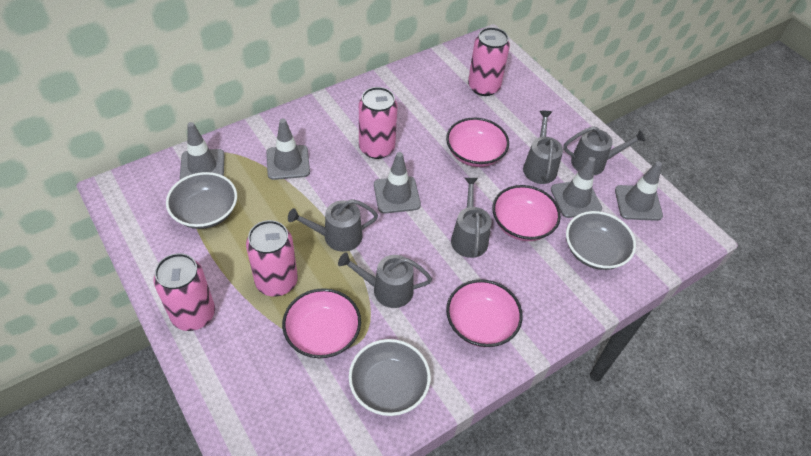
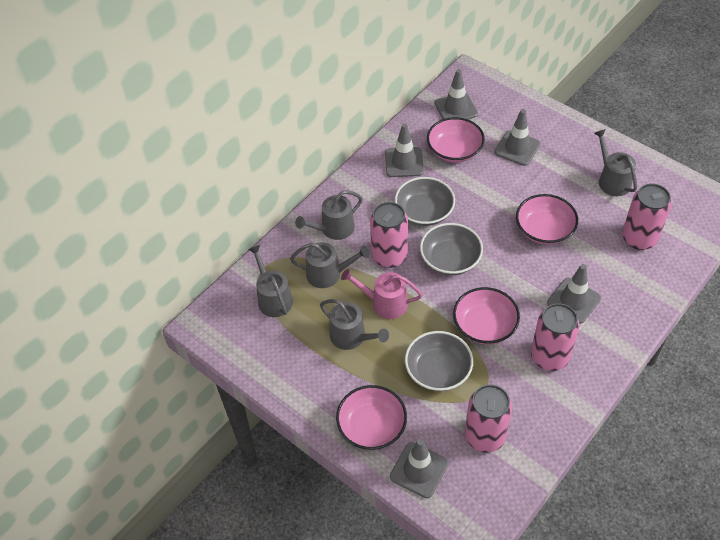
pink watering can: 0 -> 1

